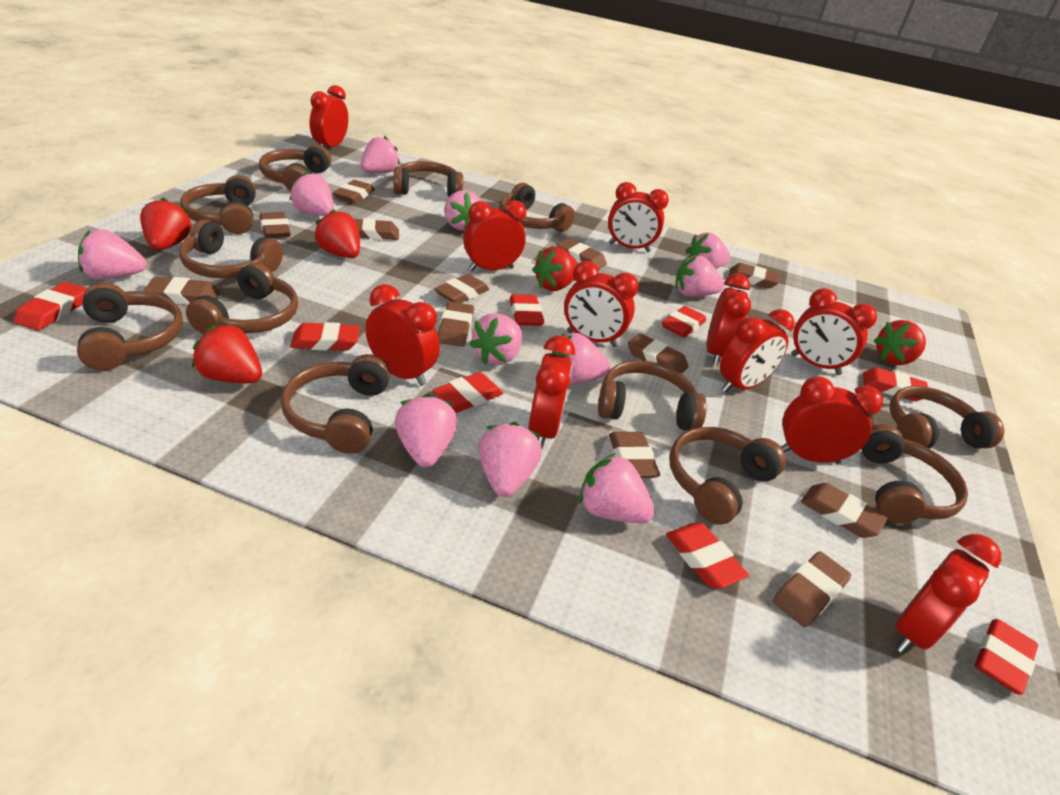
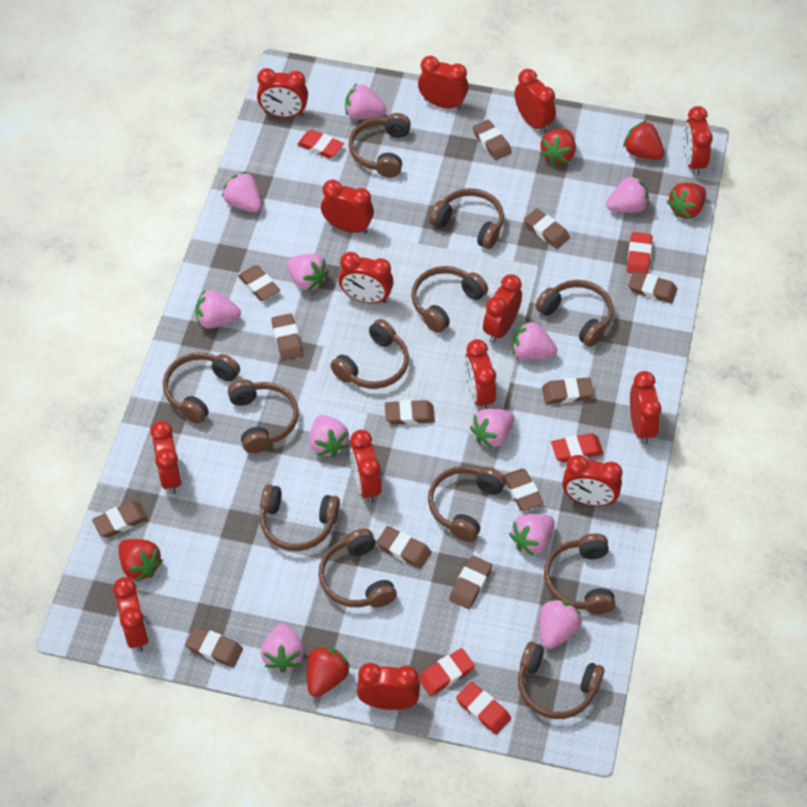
red clock: 11 -> 14
red eraser: 8 -> 5

